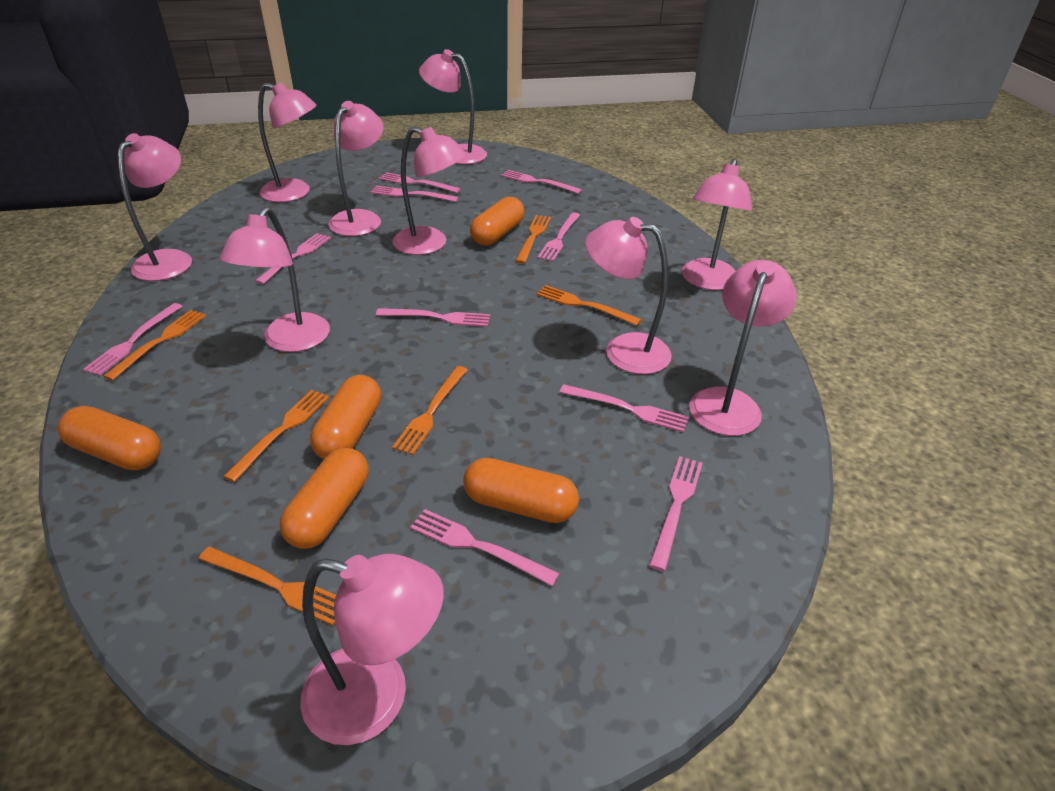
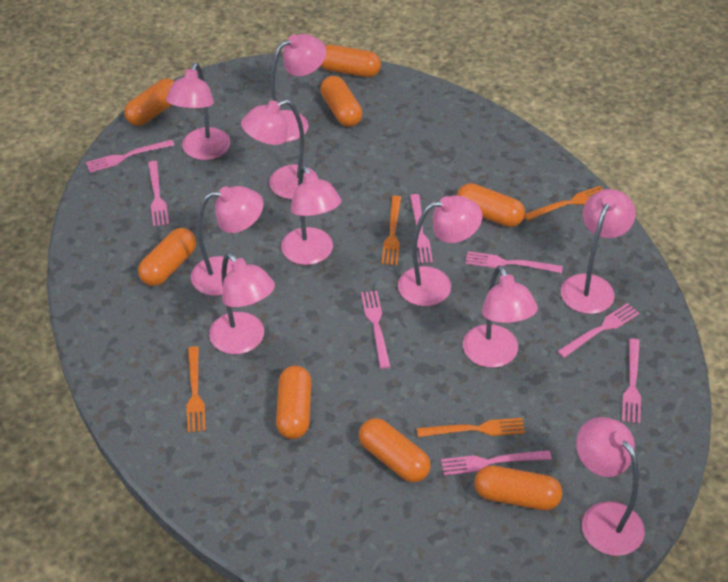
orange capsule: 5 -> 8
orange fork: 6 -> 4
pink fork: 10 -> 8

